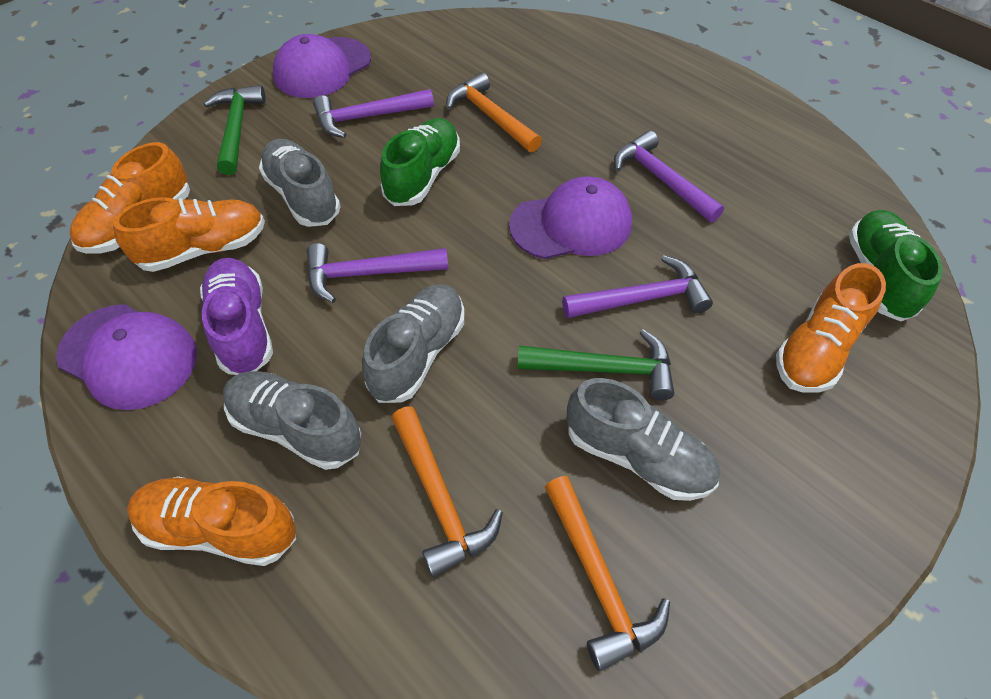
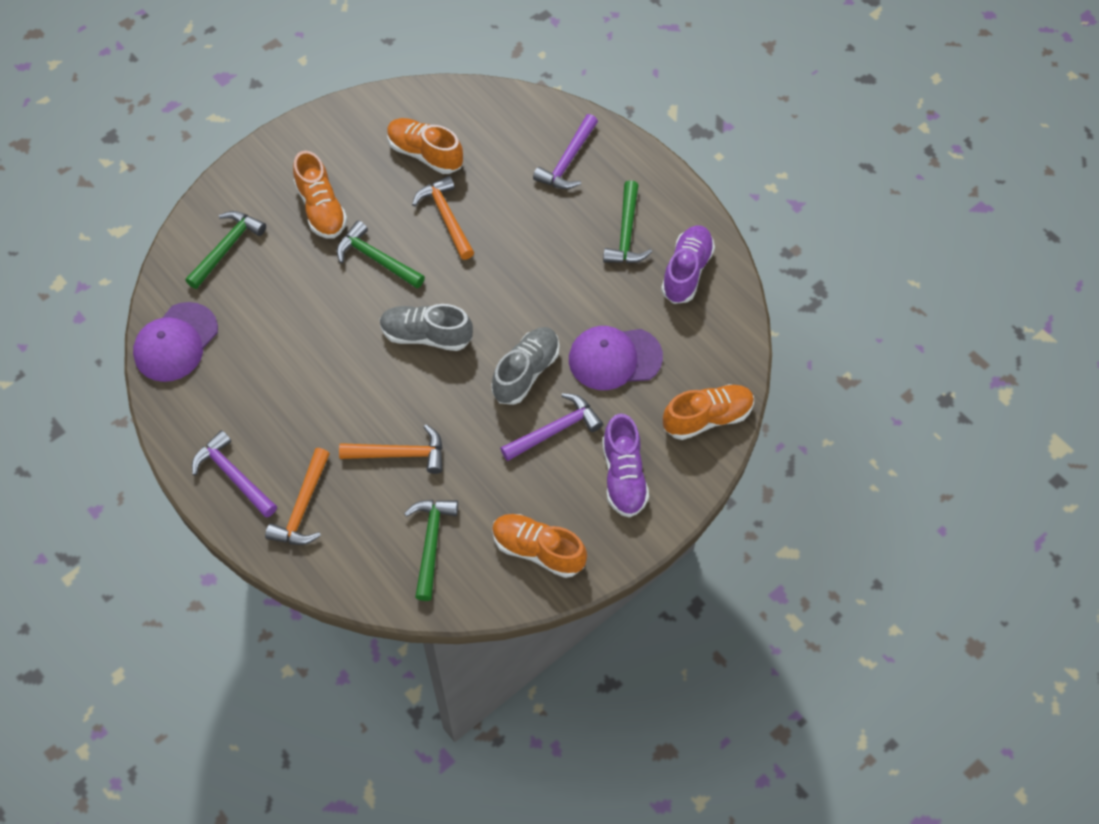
green hammer: 2 -> 4
green shoe: 2 -> 0
grey shoe: 4 -> 2
purple cap: 3 -> 2
purple hammer: 4 -> 3
purple shoe: 1 -> 2

